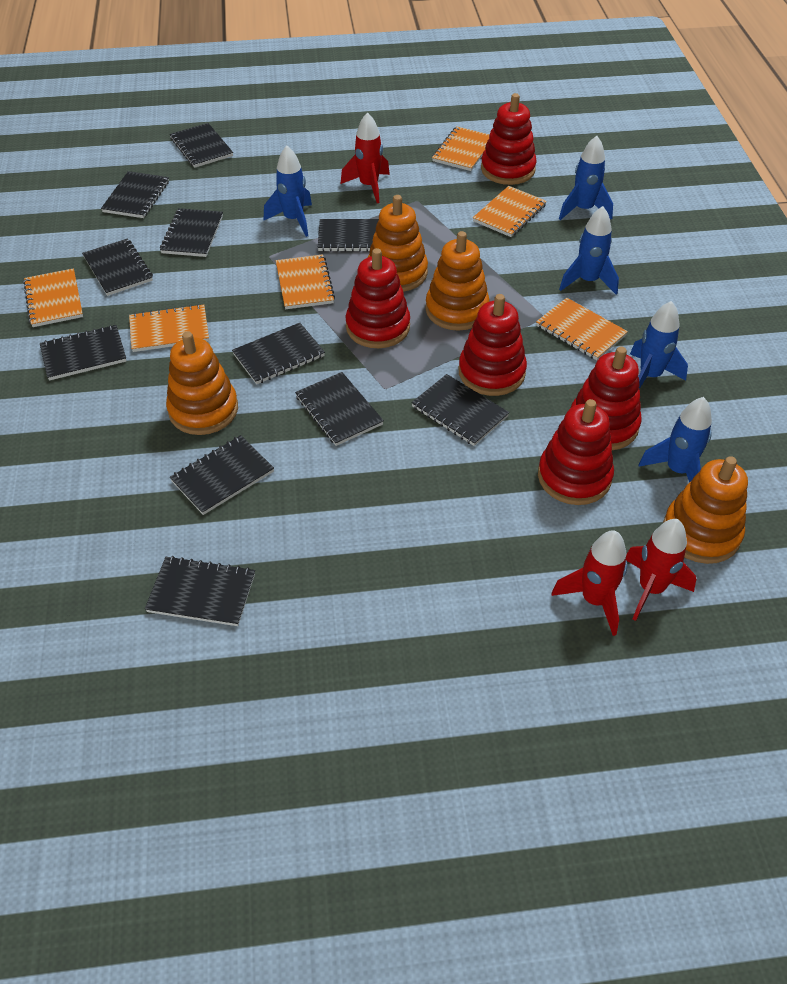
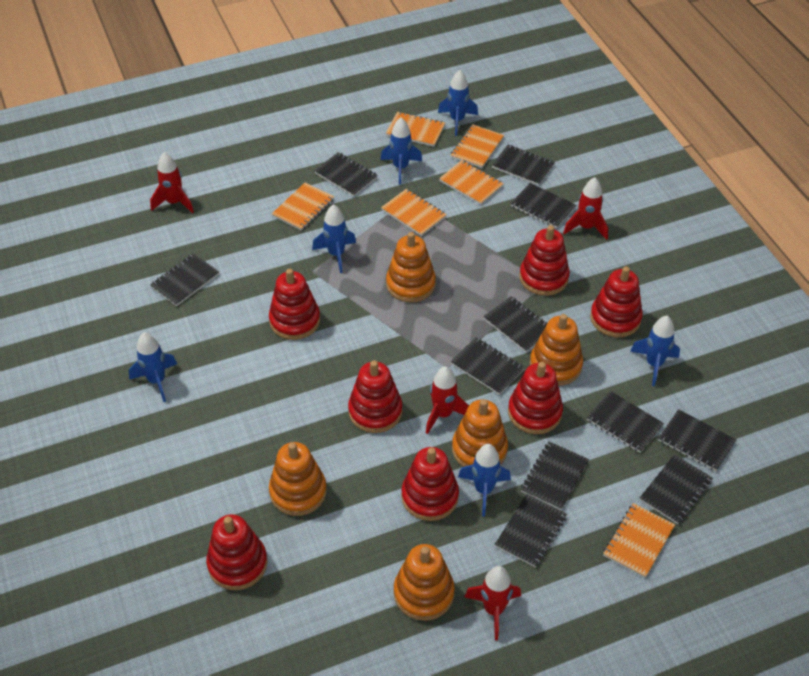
blue rocket: 5 -> 6
orange stacking toy: 4 -> 5
red rocket: 3 -> 4
red stacking toy: 5 -> 7

